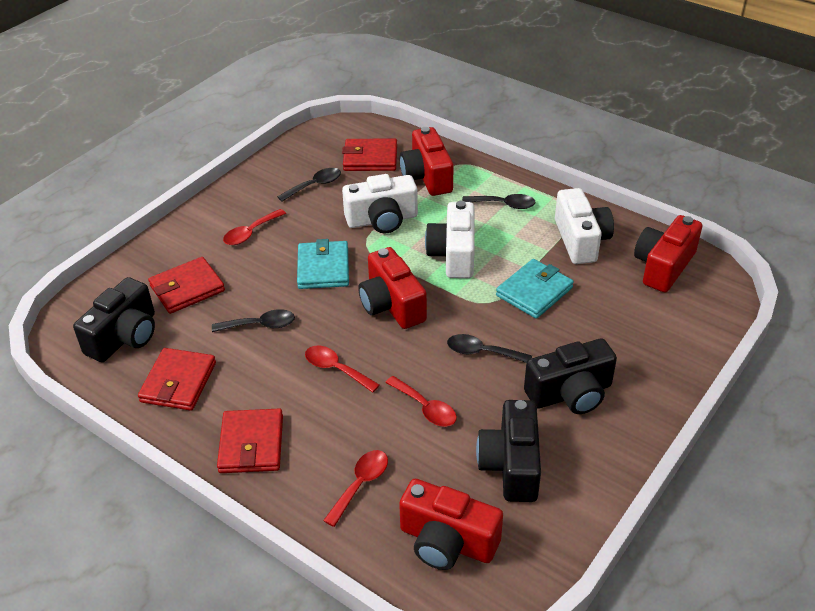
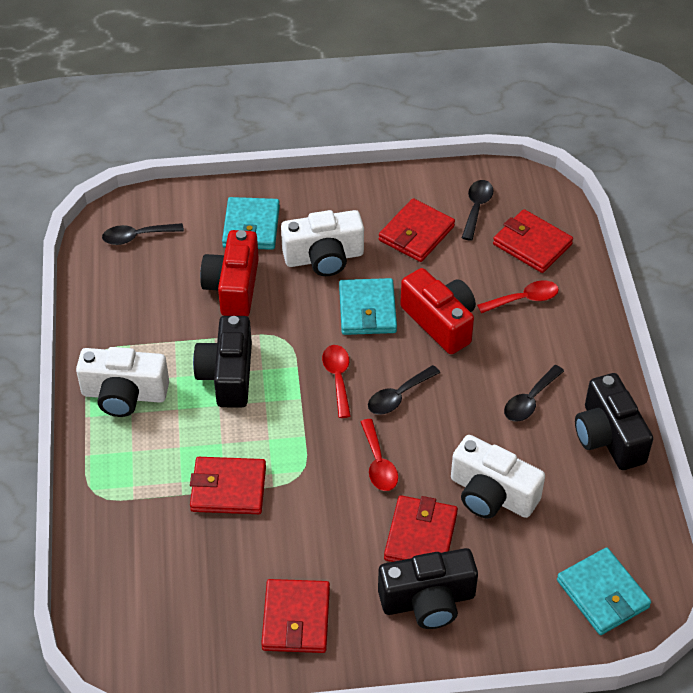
red camera: 4 -> 2
red spoon: 4 -> 3
red wallet: 4 -> 5
turquoise wallet: 2 -> 3

